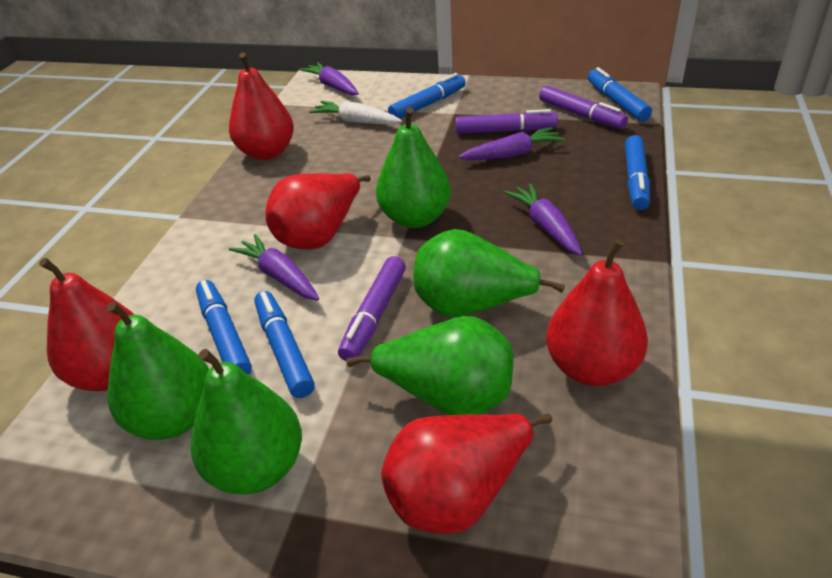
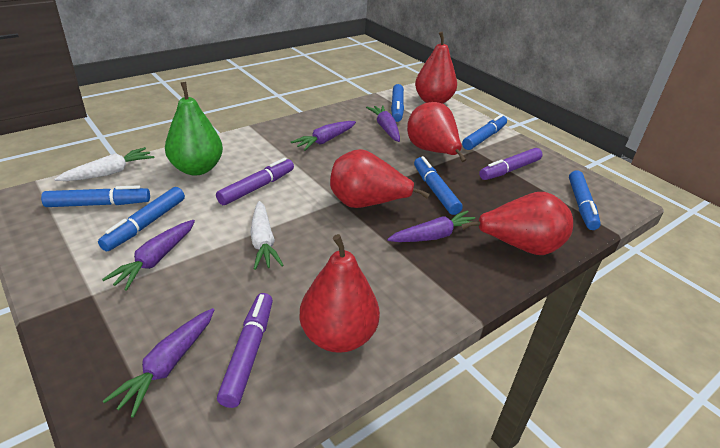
blue marker: 5 -> 6
green pear: 5 -> 1
purple carrot: 4 -> 5
white carrot: 1 -> 2

